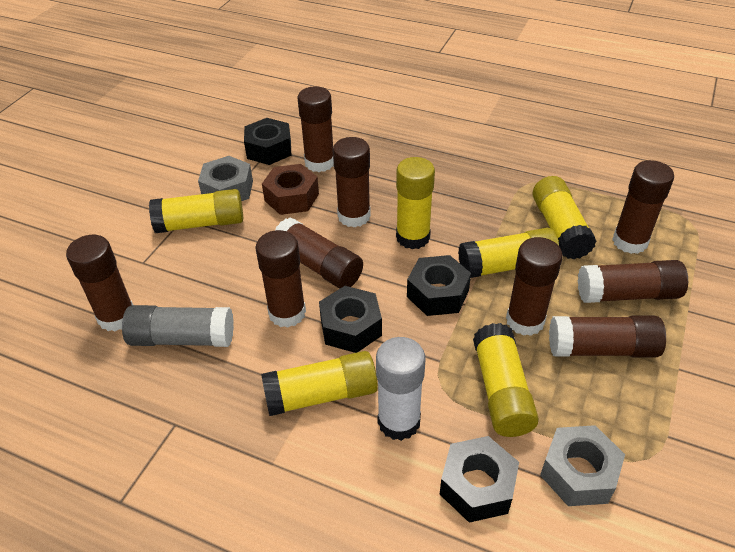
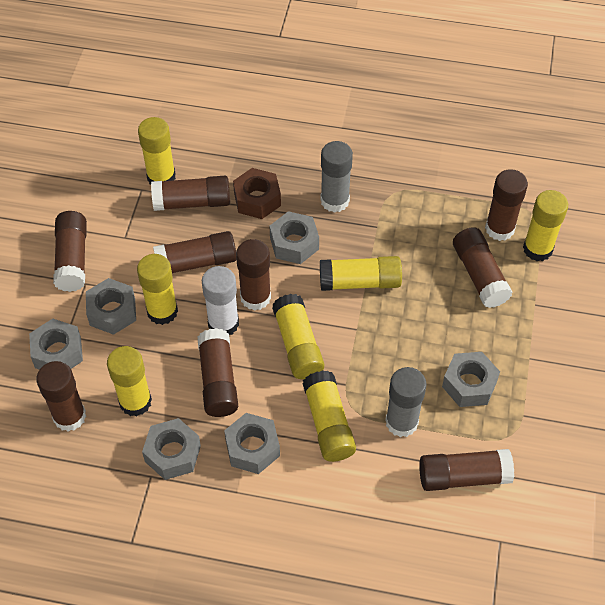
black nut: 4 -> 0
grey glue stick: 1 -> 2
grey nut: 2 -> 6
yellow glue stick: 6 -> 7

